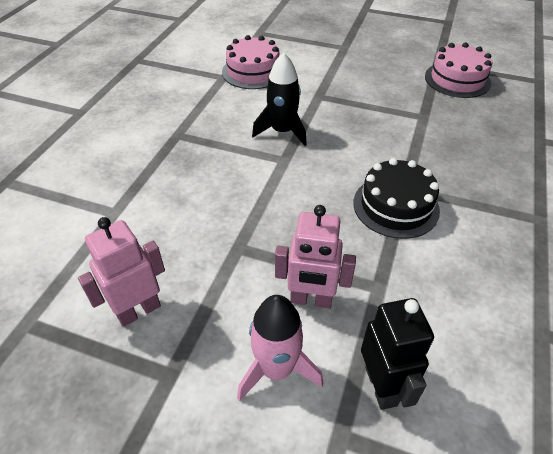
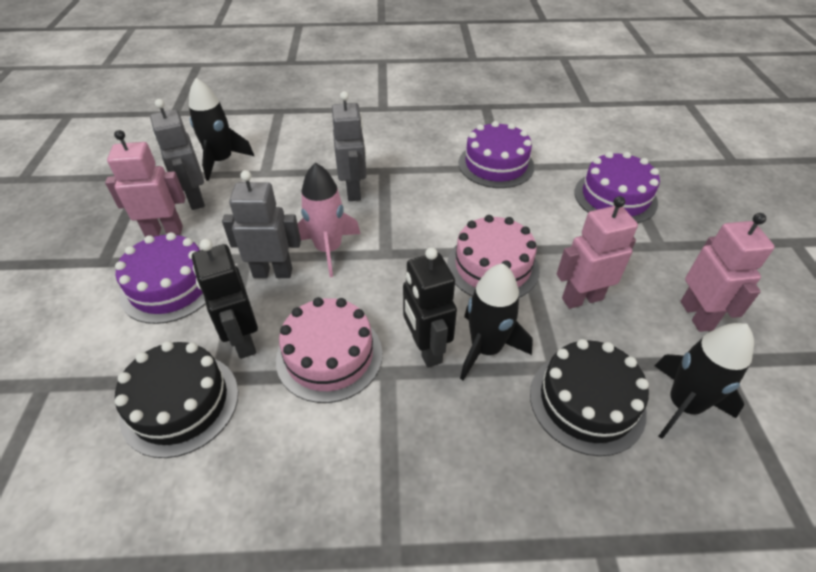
black cake: 1 -> 2
black robot: 1 -> 2
black rocket: 1 -> 3
grey robot: 0 -> 3
pink robot: 2 -> 3
purple cake: 0 -> 3

